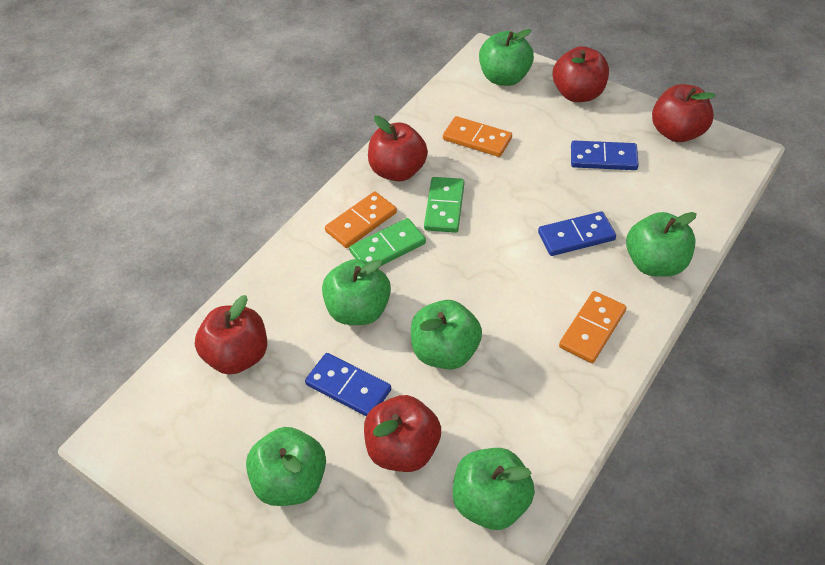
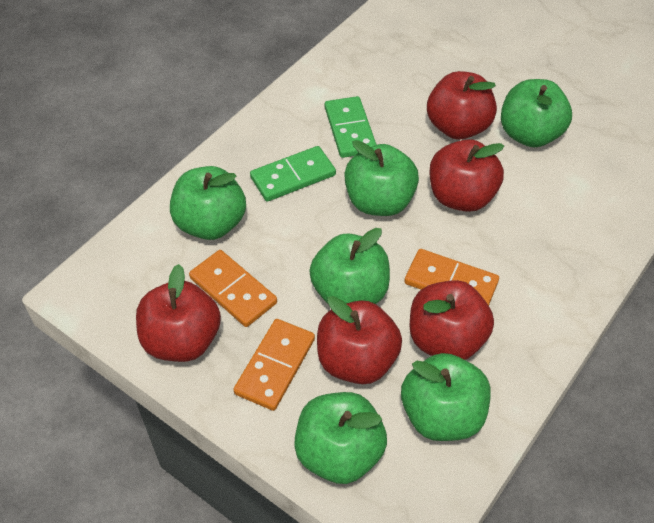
blue domino: 3 -> 0

